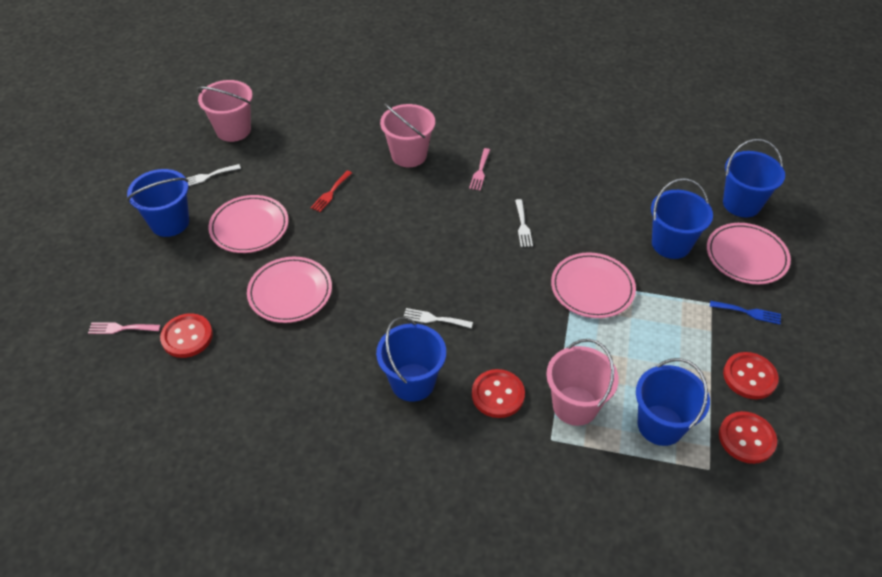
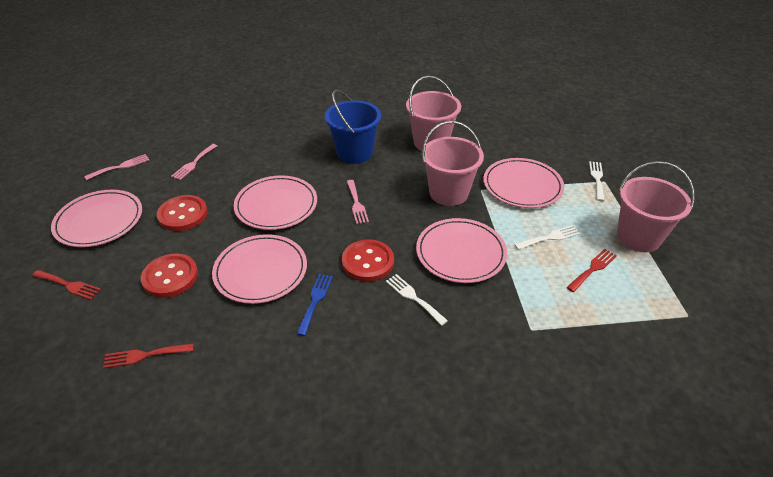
blue bucket: 5 -> 1
pink fork: 2 -> 3
pink plate: 4 -> 5
red button: 4 -> 3
red fork: 1 -> 3

